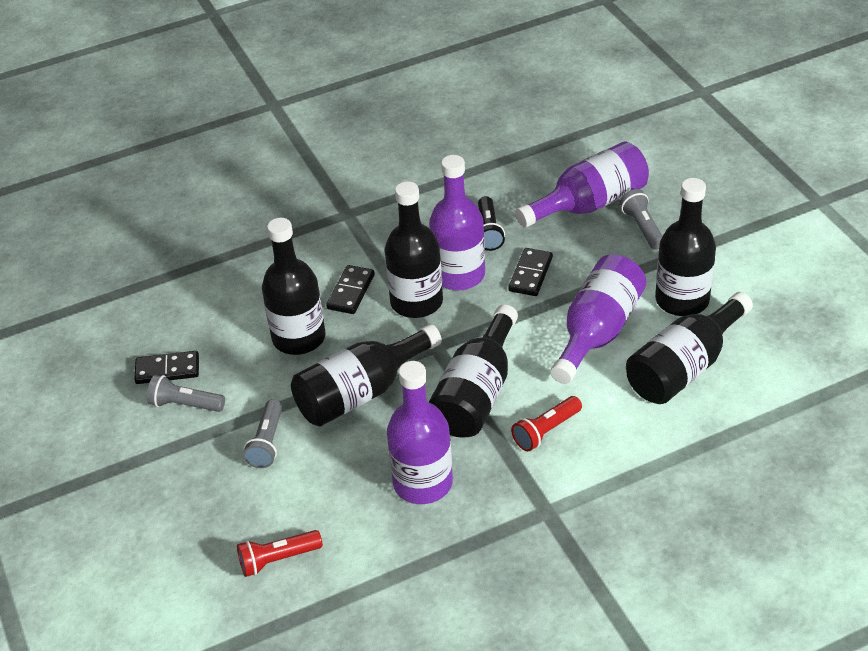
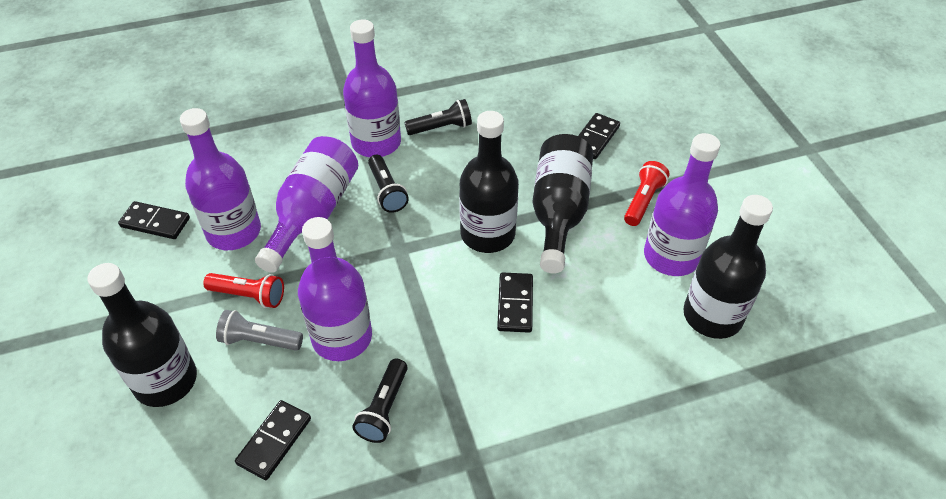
black bottle: 6 -> 4
black domino: 3 -> 4
black flashlight: 1 -> 3
grey flashlight: 3 -> 1
purple bottle: 4 -> 5

